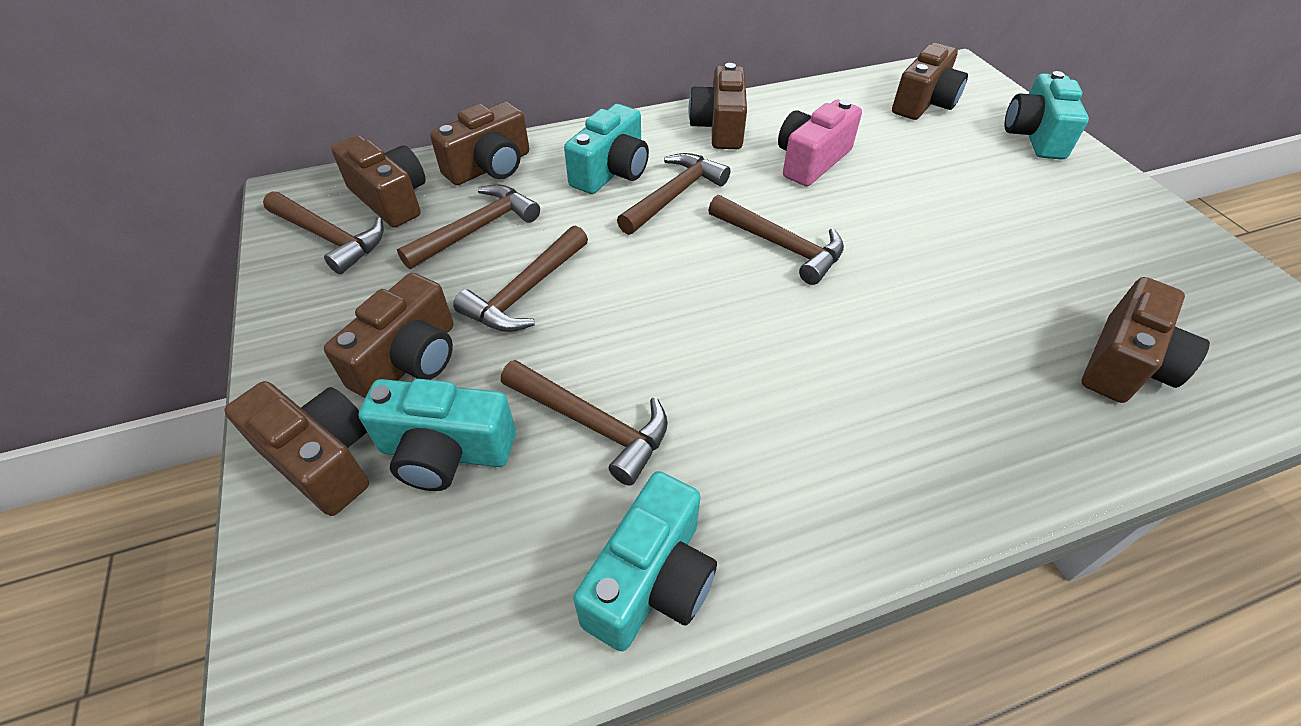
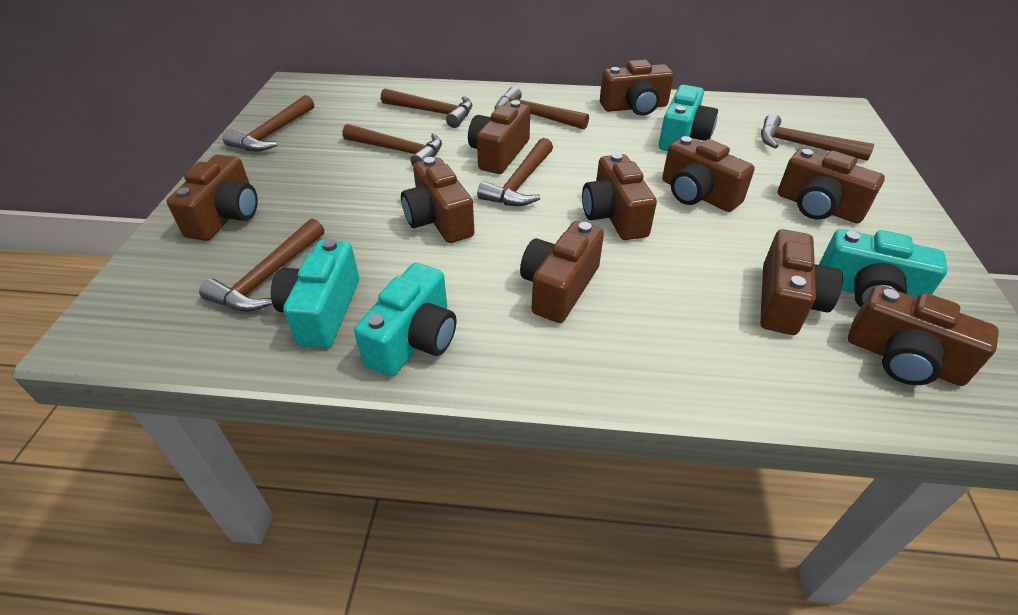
brown camera: 7 -> 10
brown hammer: 6 -> 7
pink camera: 1 -> 0

